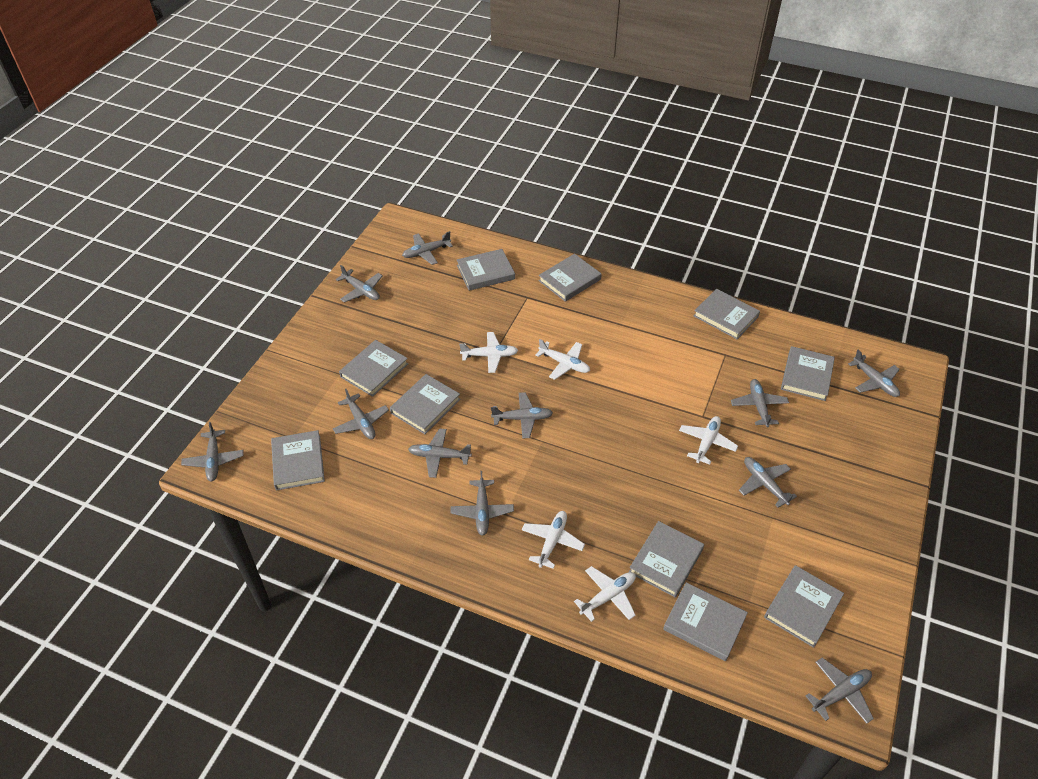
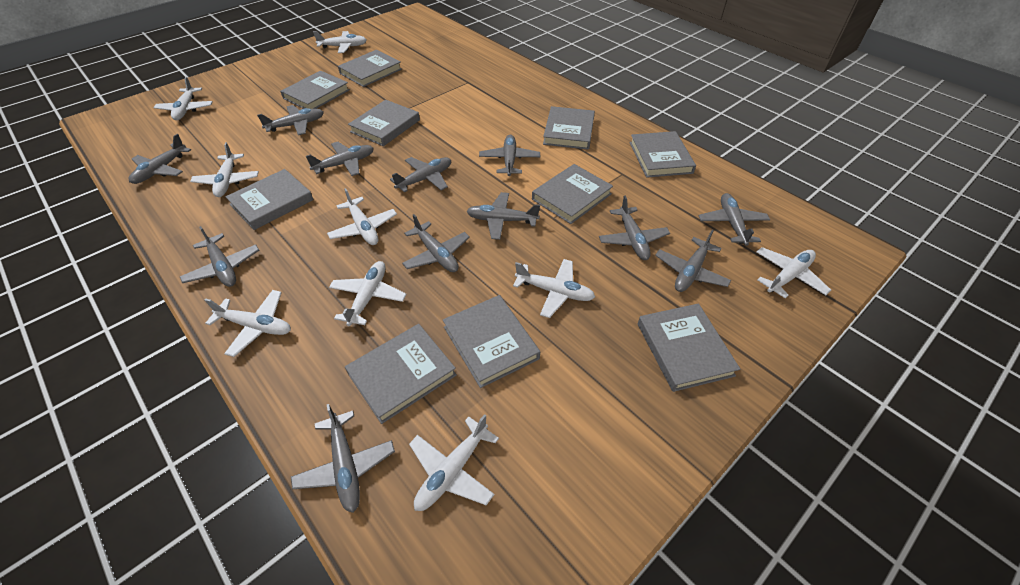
grey plane: 11 -> 12
white plane: 5 -> 9

